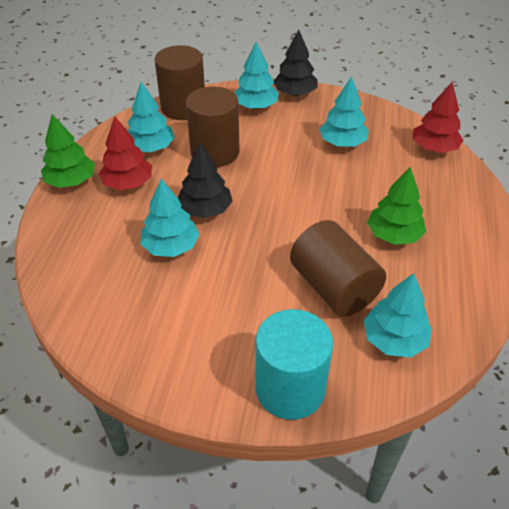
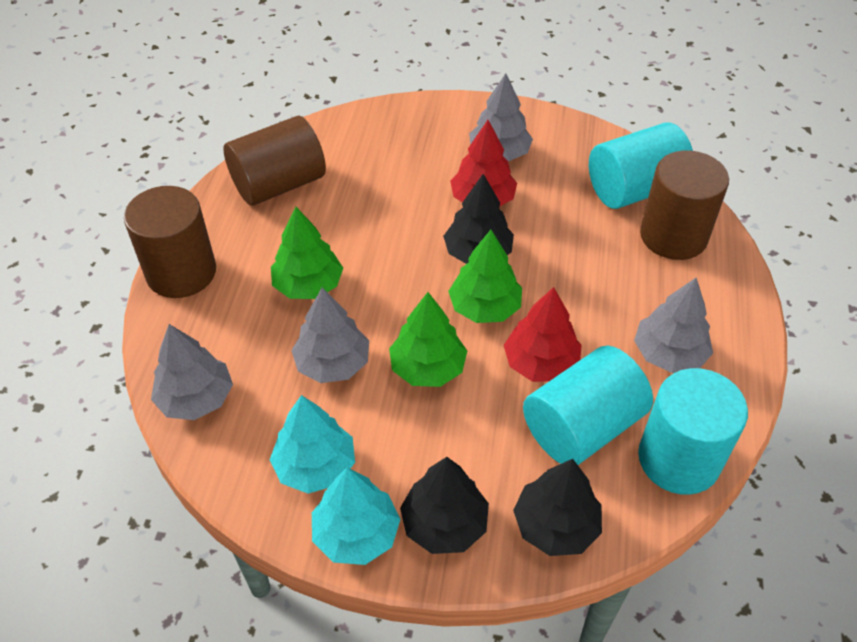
black tree: 2 -> 3
green tree: 2 -> 3
grey tree: 0 -> 4
turquoise cylinder: 1 -> 3
turquoise tree: 5 -> 2

